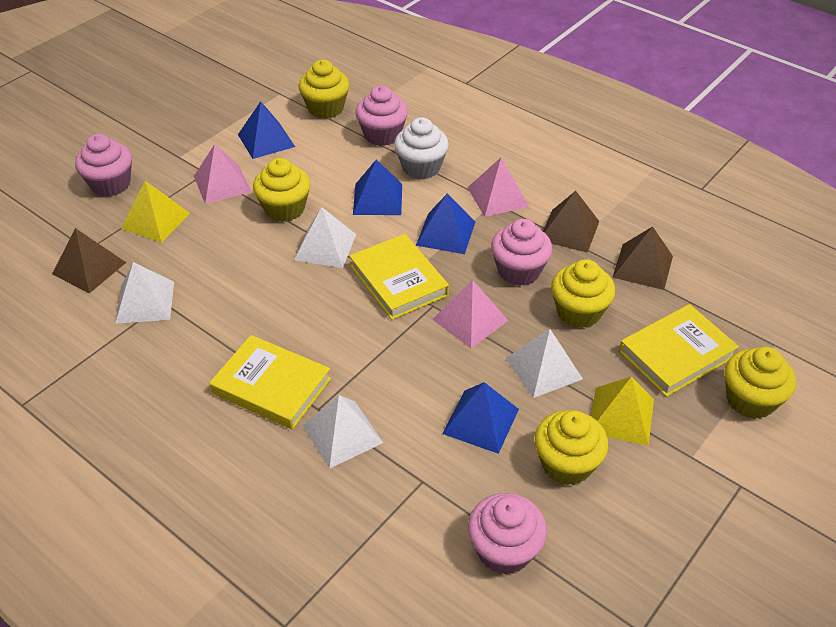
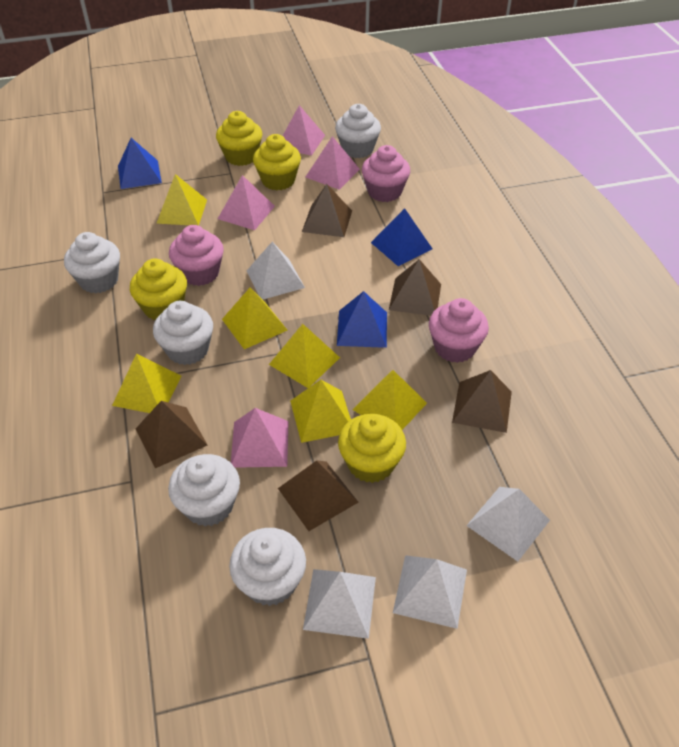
blue pyramid: 4 -> 3
brown pyramid: 3 -> 5
pink cupcake: 4 -> 3
pink pyramid: 3 -> 4
white cupcake: 1 -> 5
yellow book: 3 -> 0
yellow cupcake: 5 -> 4
yellow pyramid: 2 -> 6

